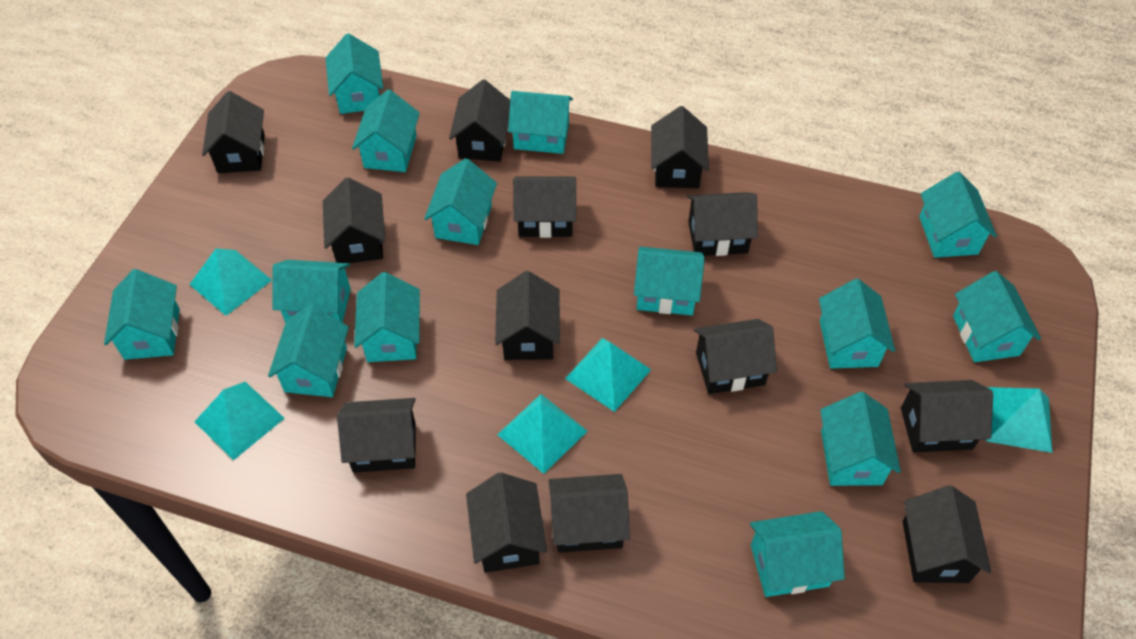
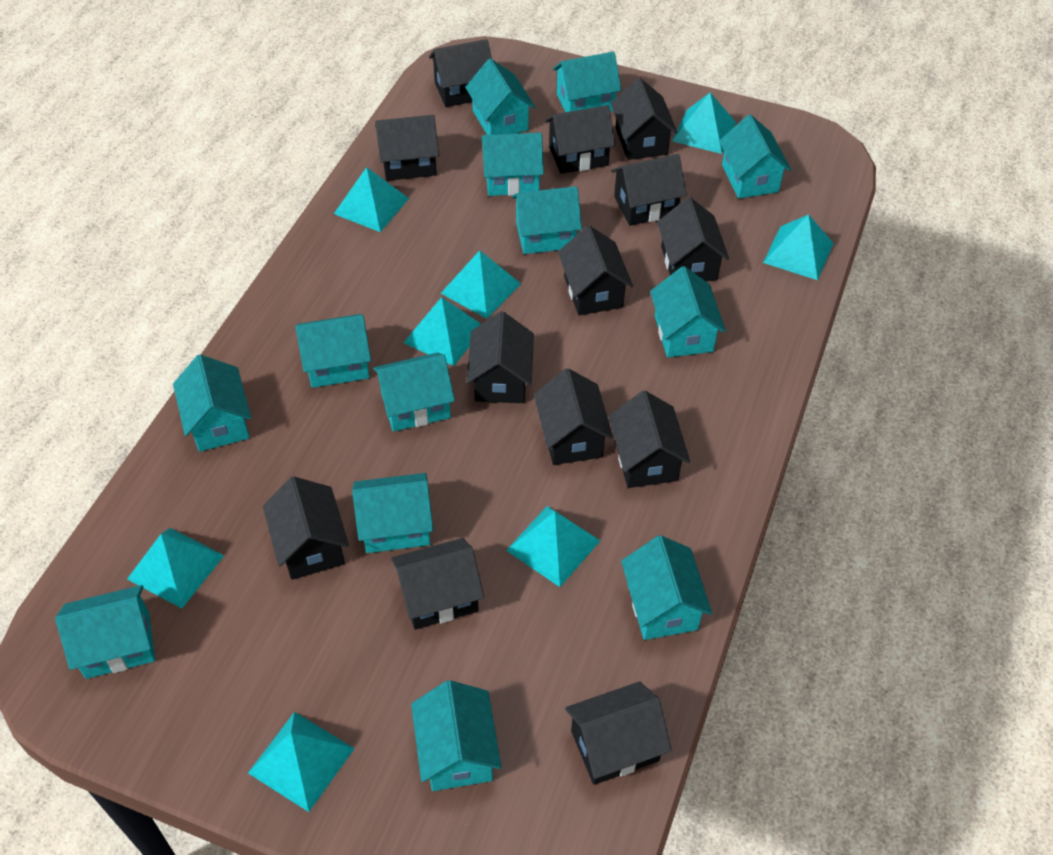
turquoise house: 14 -> 13
turquoise pyramid: 5 -> 8

